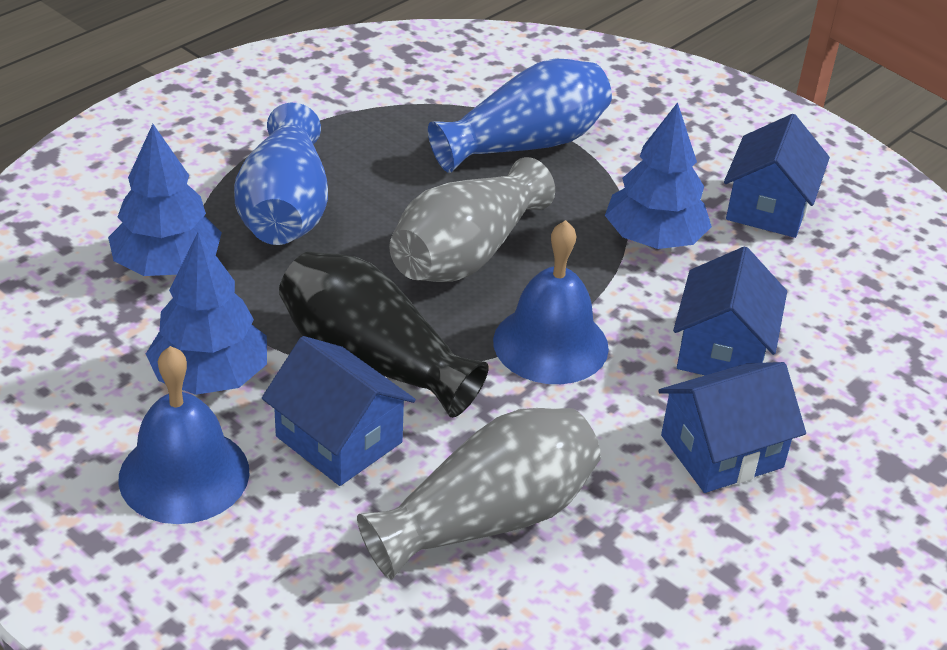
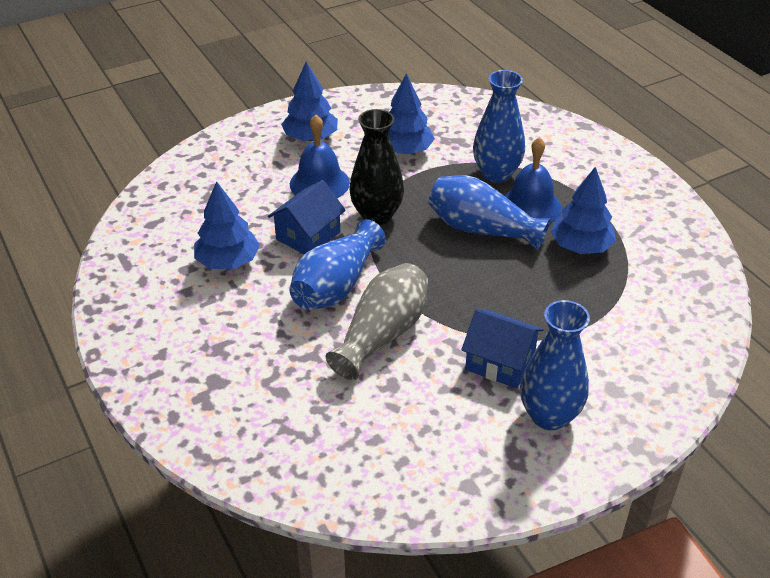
blue house: 4 -> 2
blue tree: 3 -> 4
blue vase: 2 -> 4
grey vase: 2 -> 1

